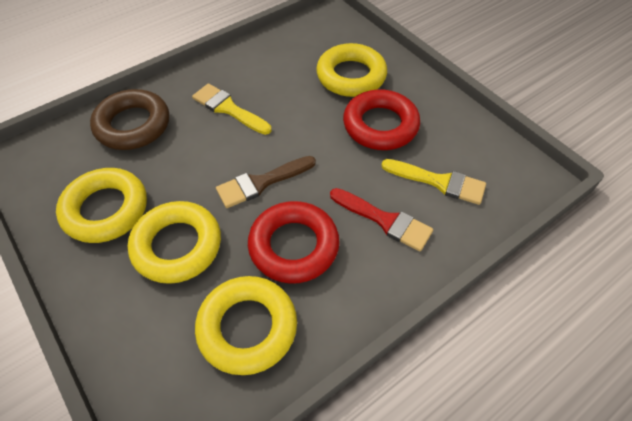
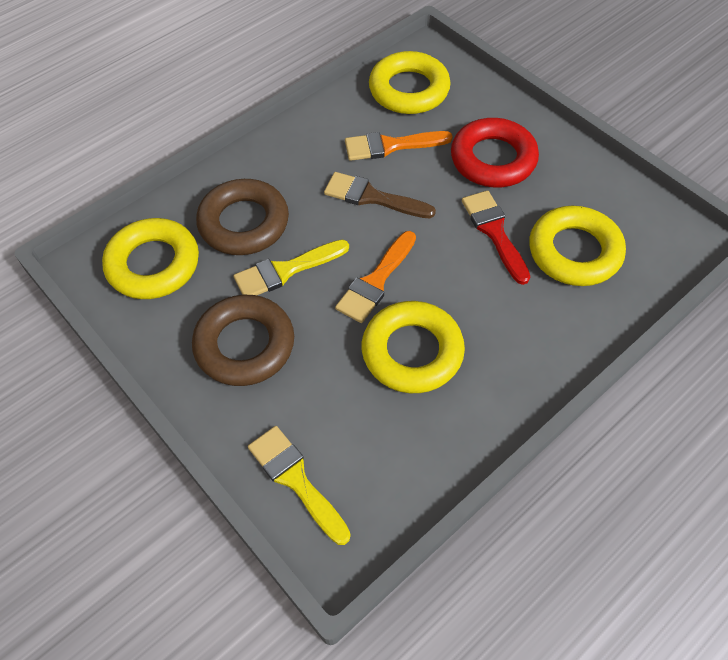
brown ring: 1 -> 2
orange brush: 0 -> 2
red ring: 2 -> 1

